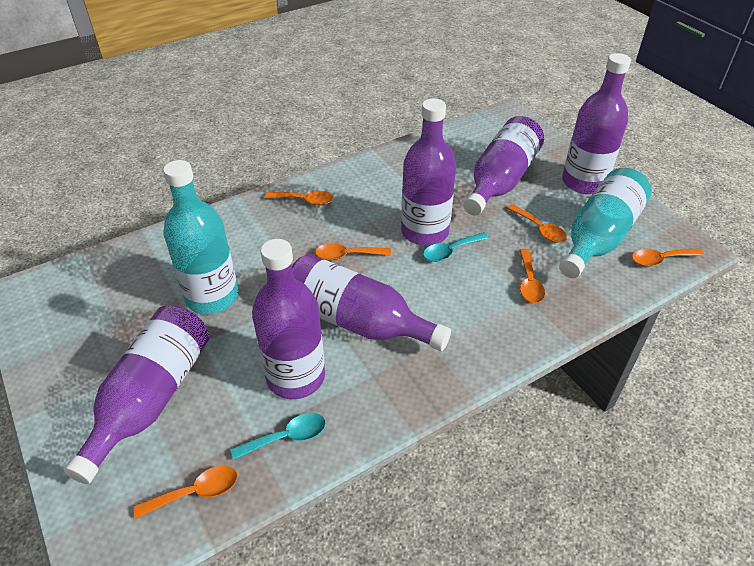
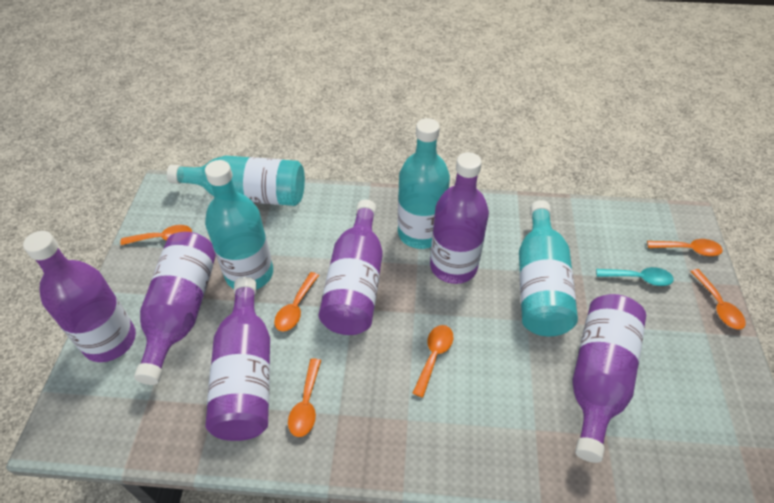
turquoise bottle: 2 -> 4
turquoise spoon: 2 -> 1

